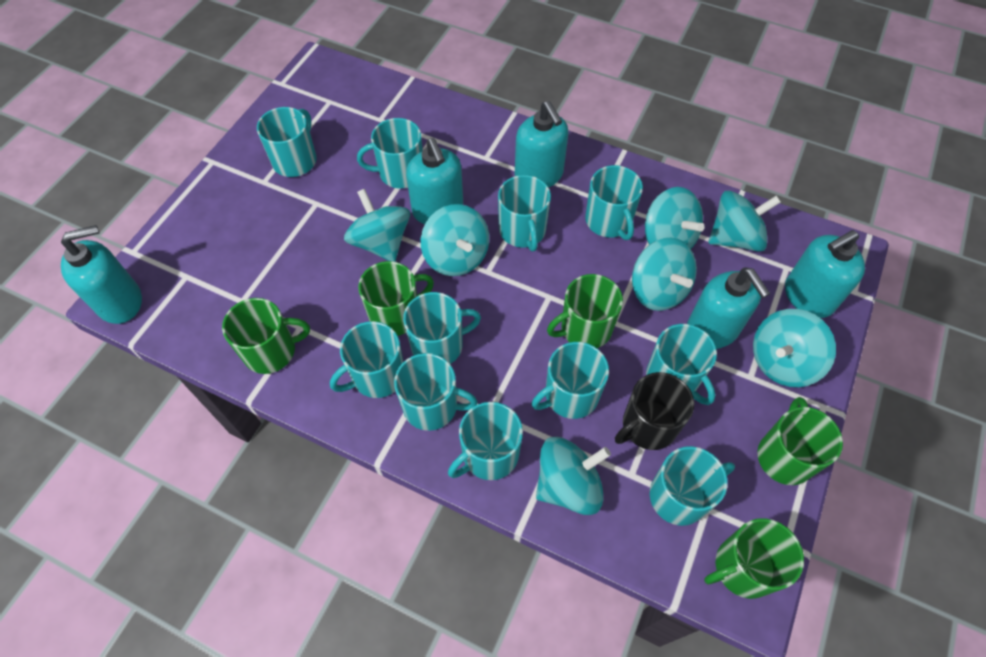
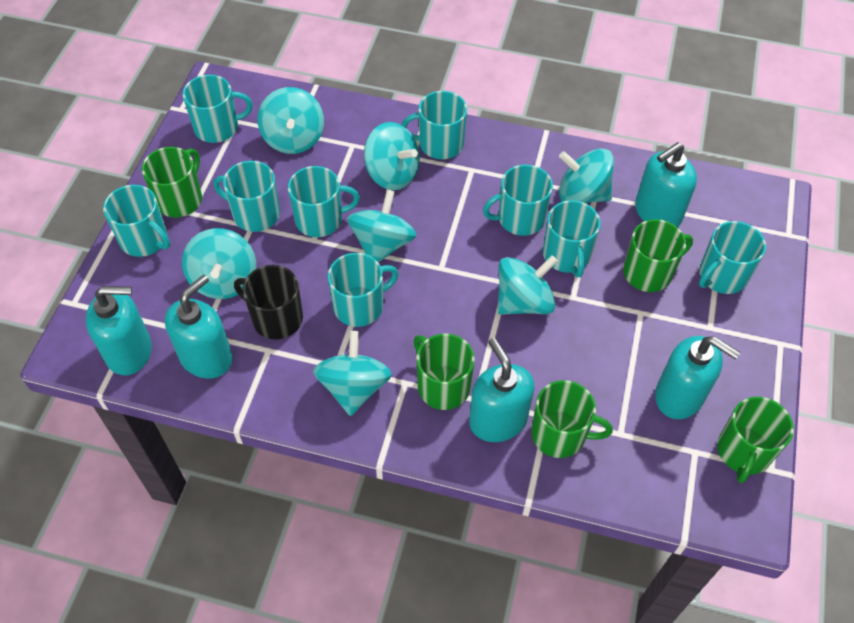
turquoise mug: 11 -> 9

